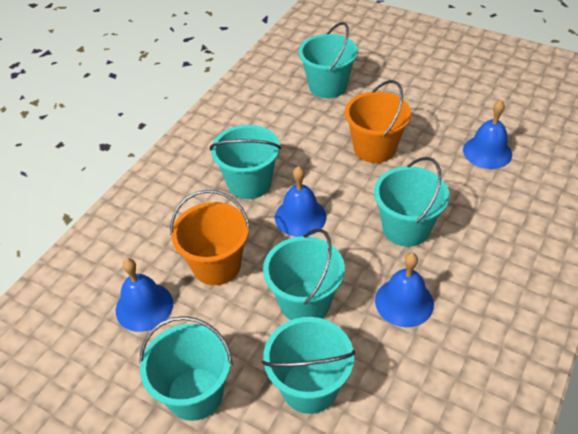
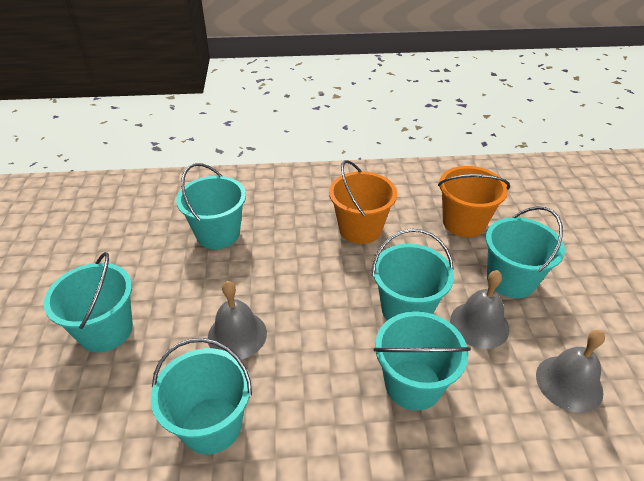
blue bell: 4 -> 0
grey bell: 0 -> 3

